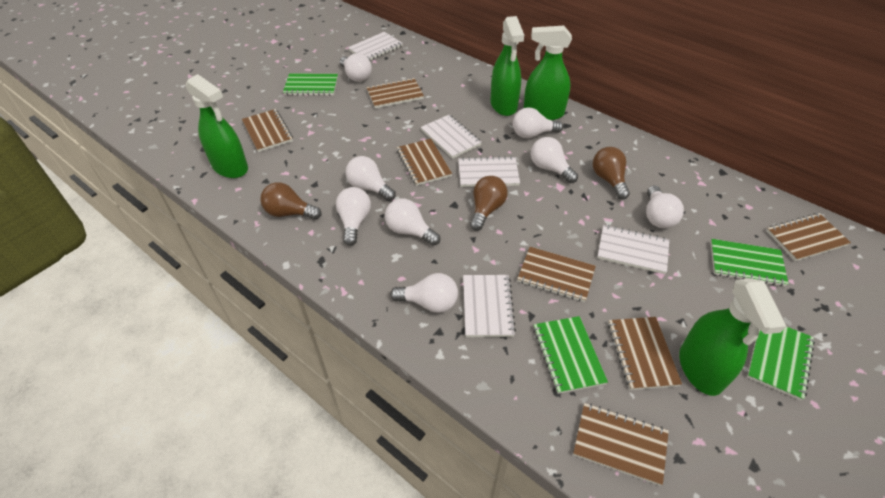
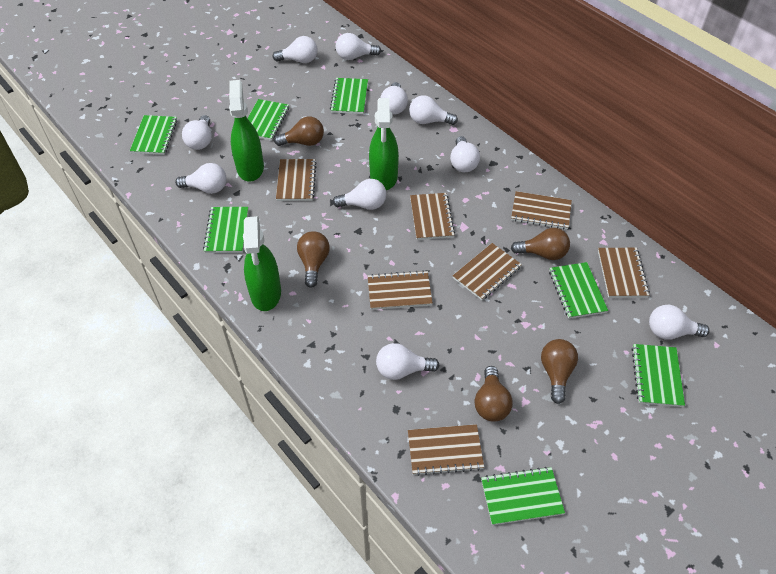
brown light bulb: 3 -> 5
green notebook: 4 -> 7
green spray bottle: 4 -> 3
white light bulb: 8 -> 10
white notebook: 5 -> 0

